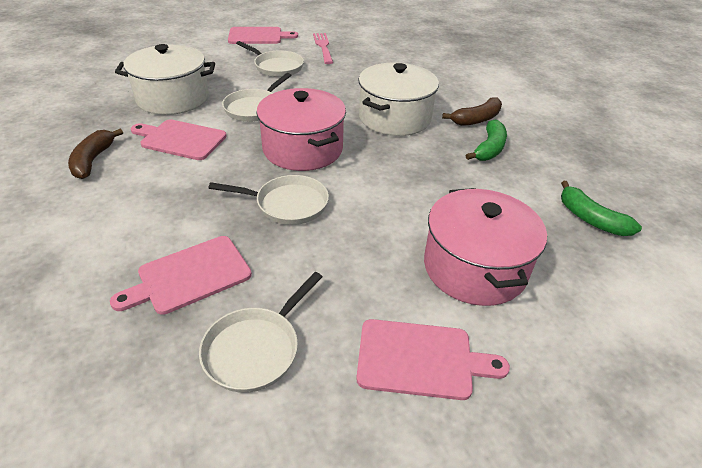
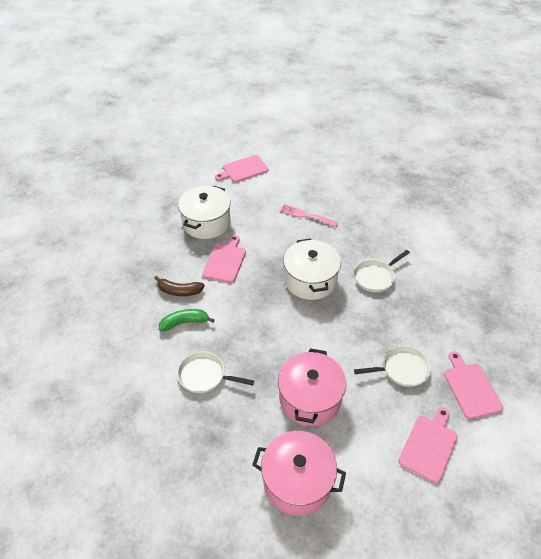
brown banana: 2 -> 1
green banana: 2 -> 1
white pan: 4 -> 3

